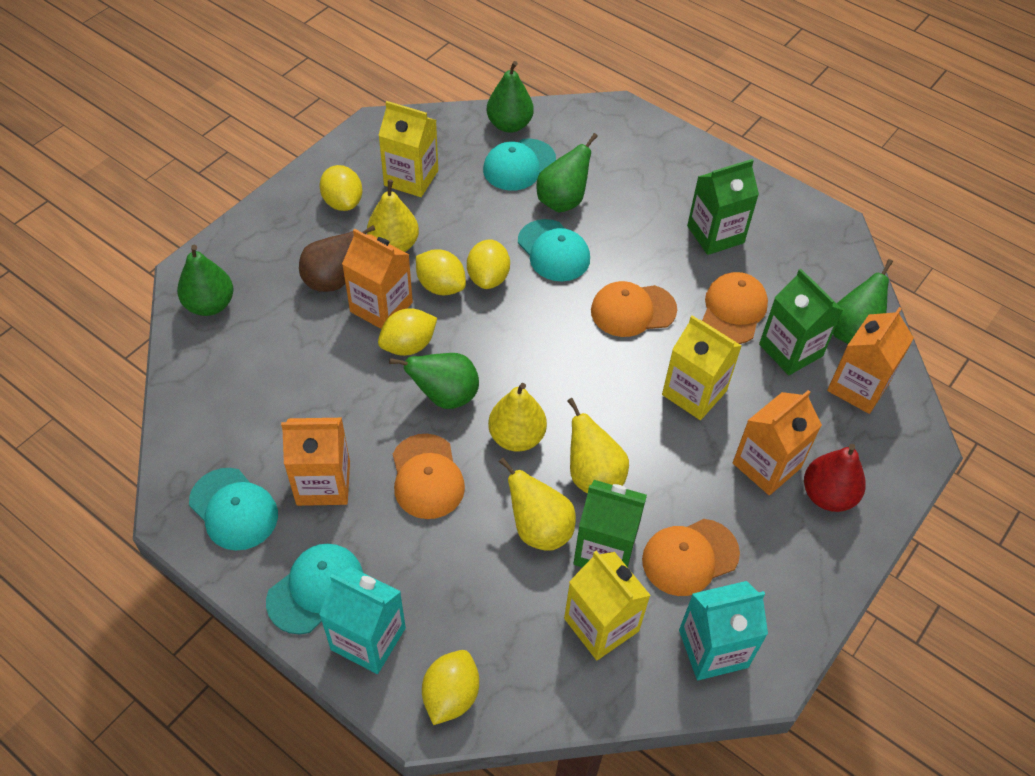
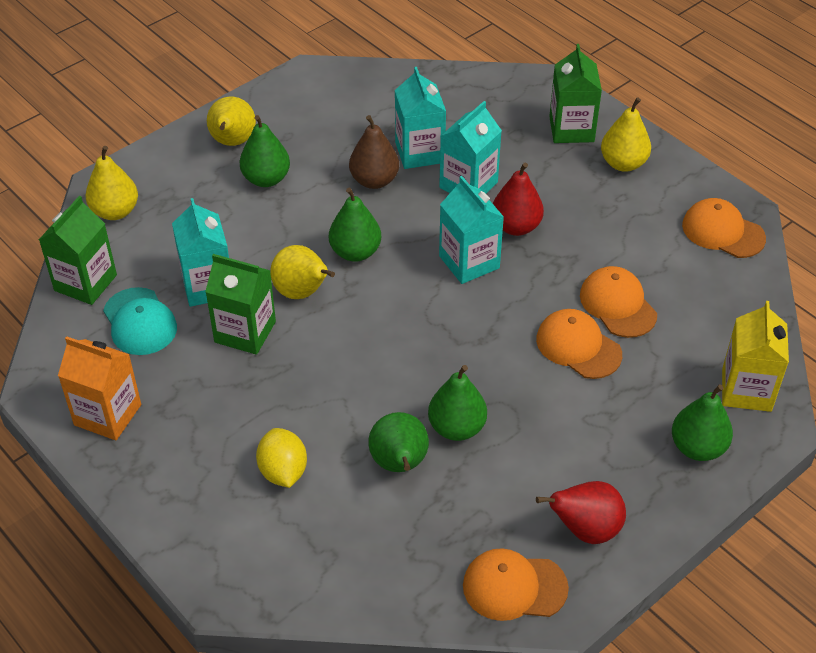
orange carton: 4 -> 1
red pear: 1 -> 2
turquoise cap: 4 -> 1
turquoise carton: 2 -> 4
yellow carton: 3 -> 1
yellow lemon: 5 -> 1

